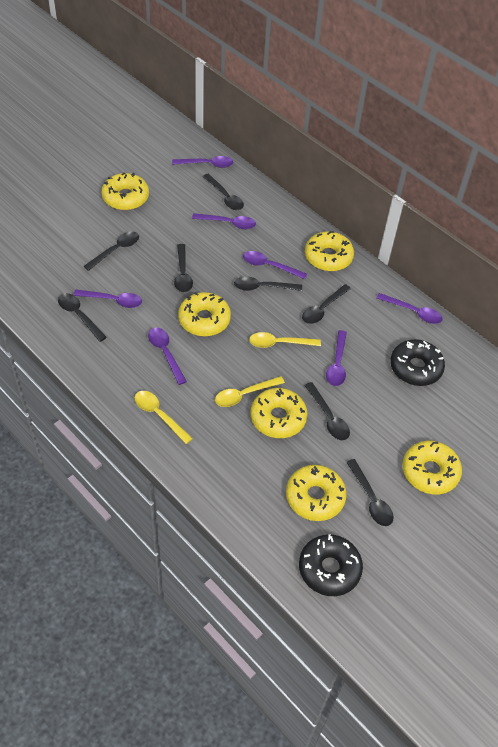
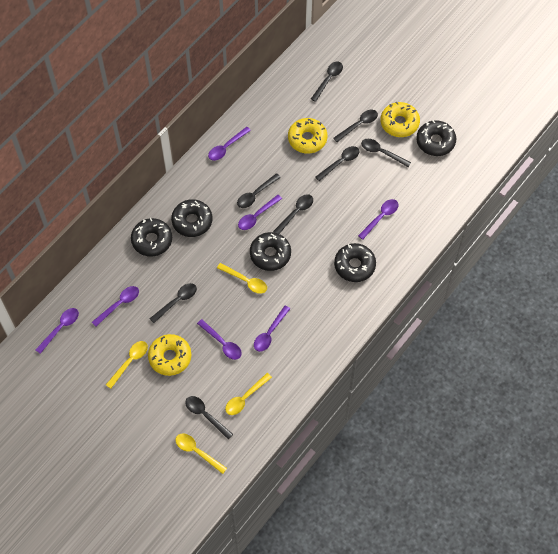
black donut: 2 -> 5
yellow donut: 6 -> 3
yellow spoon: 3 -> 4

